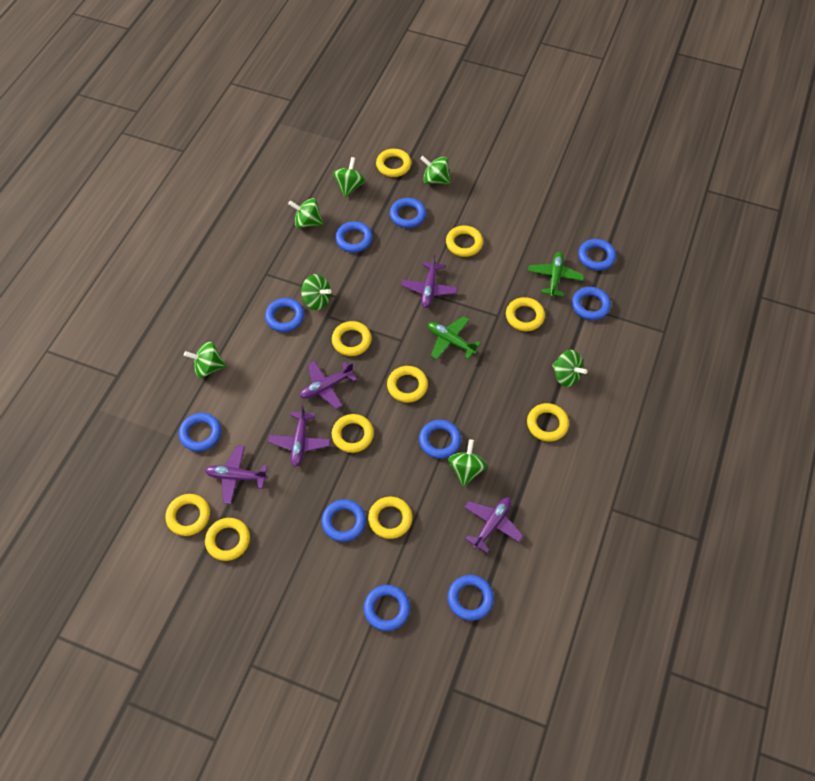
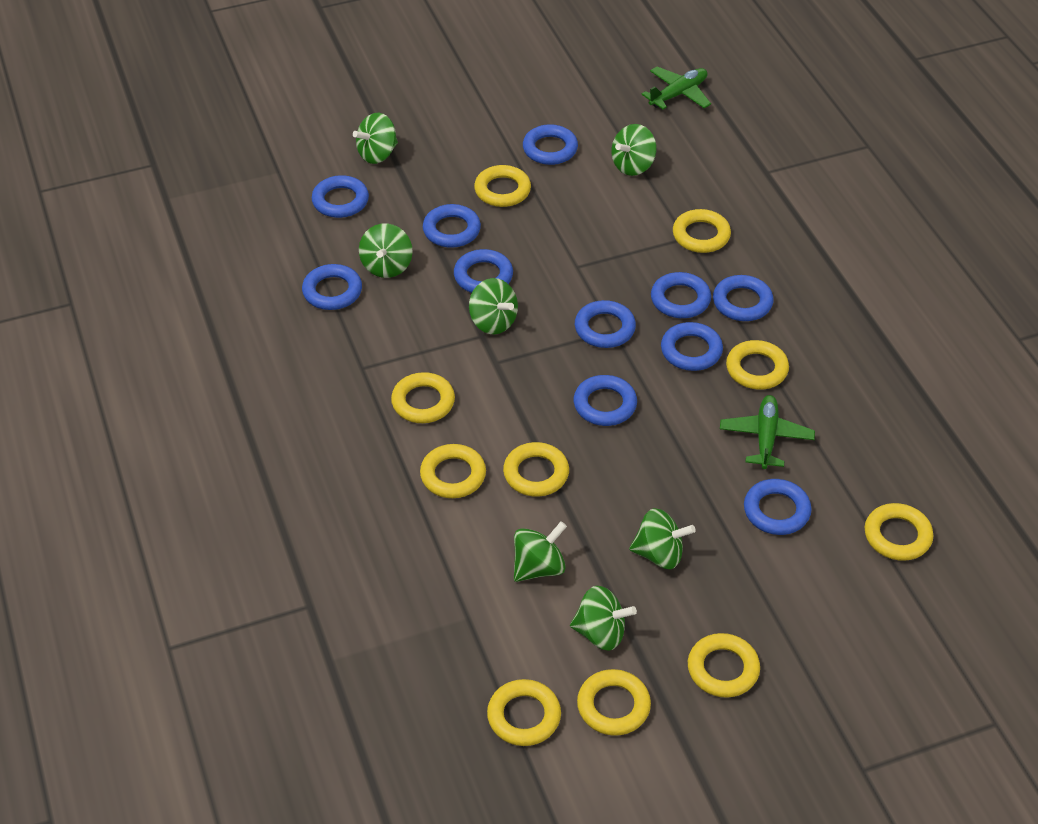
blue ring: 10 -> 11
purple plane: 5 -> 0

